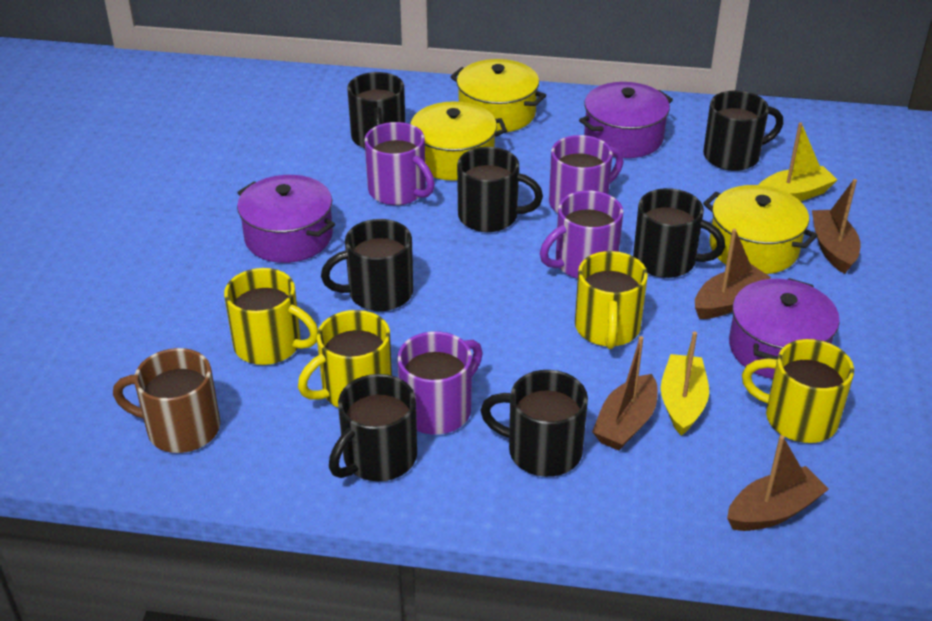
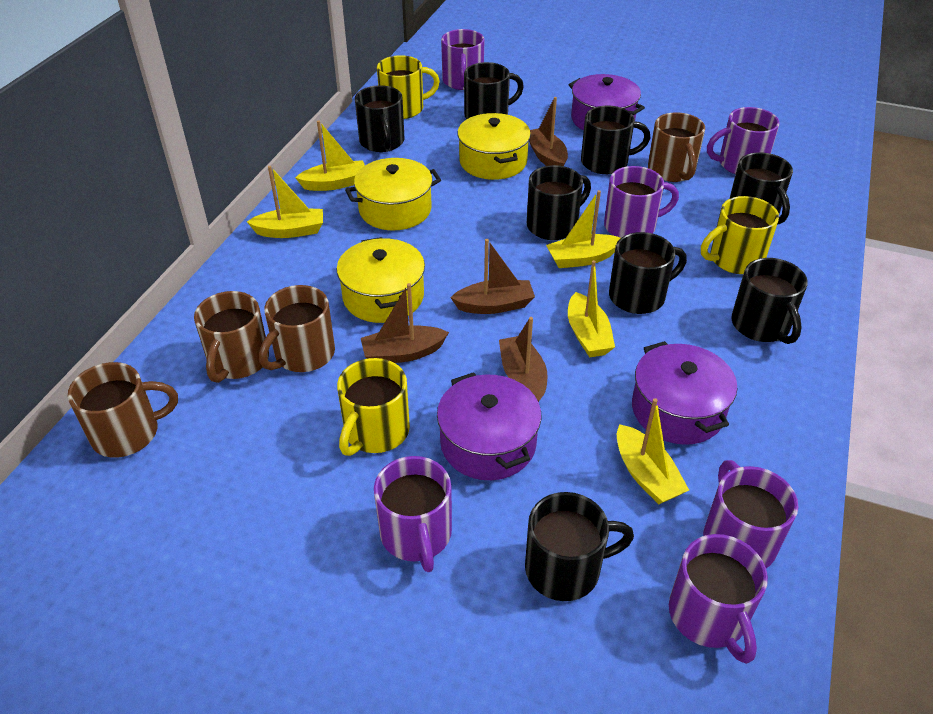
black mug: 7 -> 8
brown mug: 1 -> 4
purple mug: 4 -> 6
yellow boat: 2 -> 5
yellow mug: 4 -> 3

